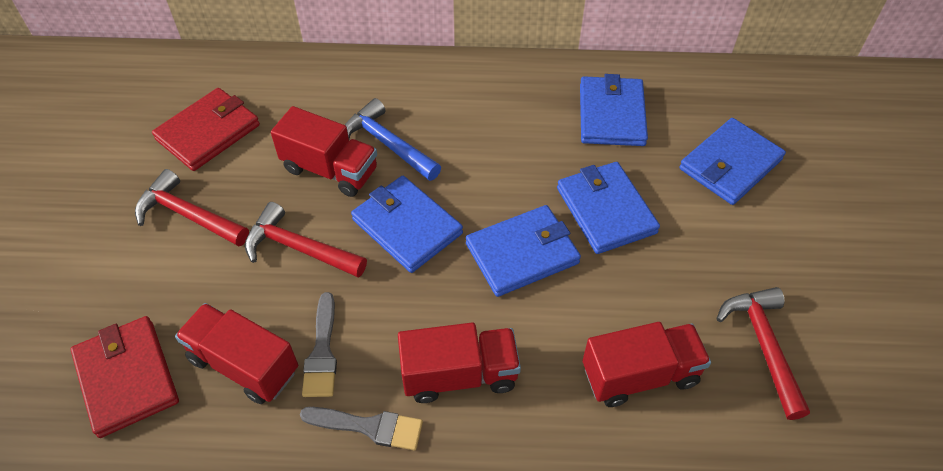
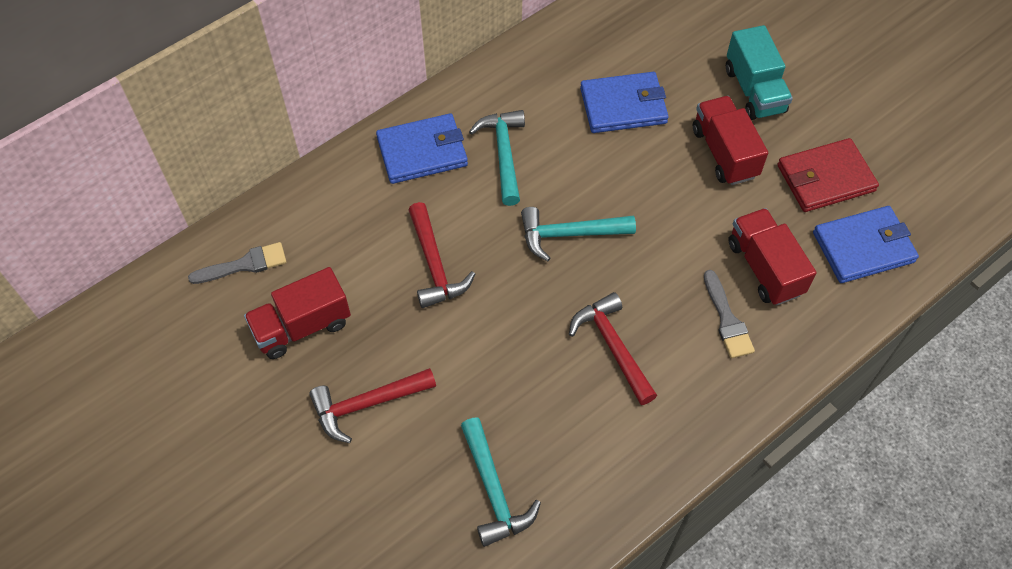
blue hammer: 1 -> 0
blue wallet: 5 -> 3
red truck: 4 -> 3
red wallet: 2 -> 1
turquoise hammer: 0 -> 3
turquoise truck: 0 -> 1

